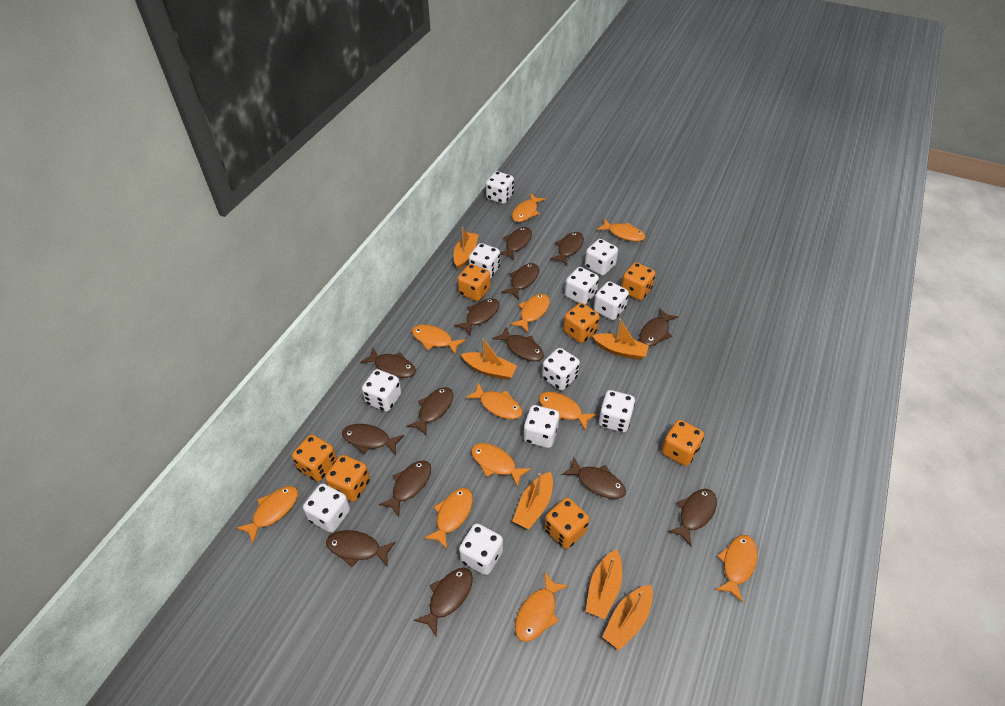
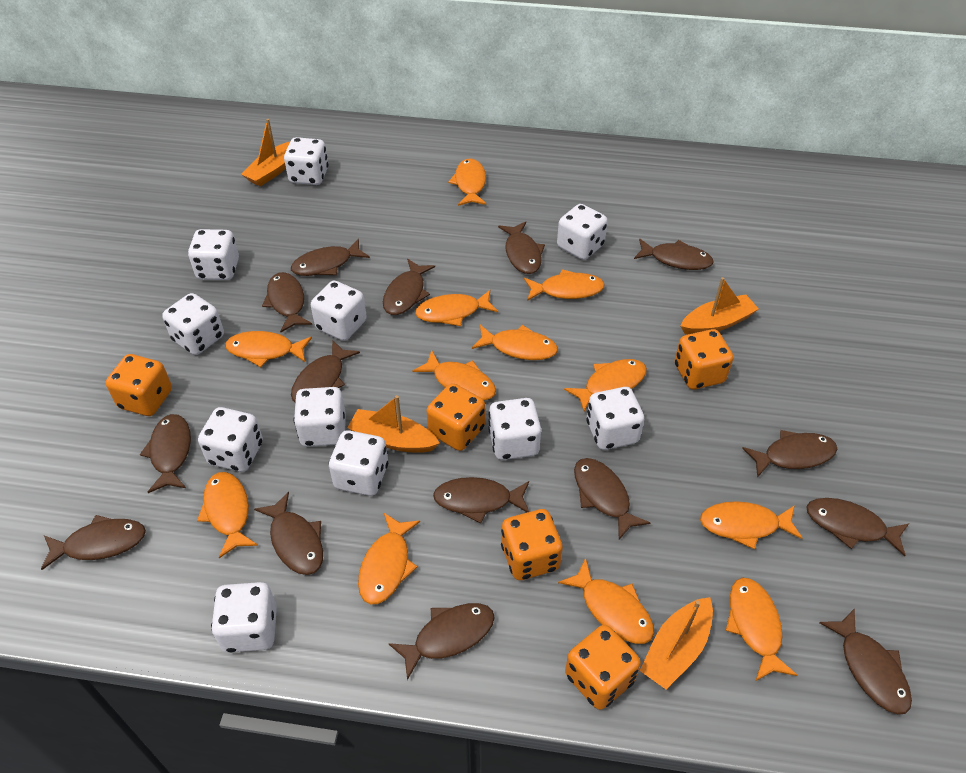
brown fish: 14 -> 15
orange boat: 6 -> 4
orange dice: 7 -> 5
orange fish: 11 -> 12

